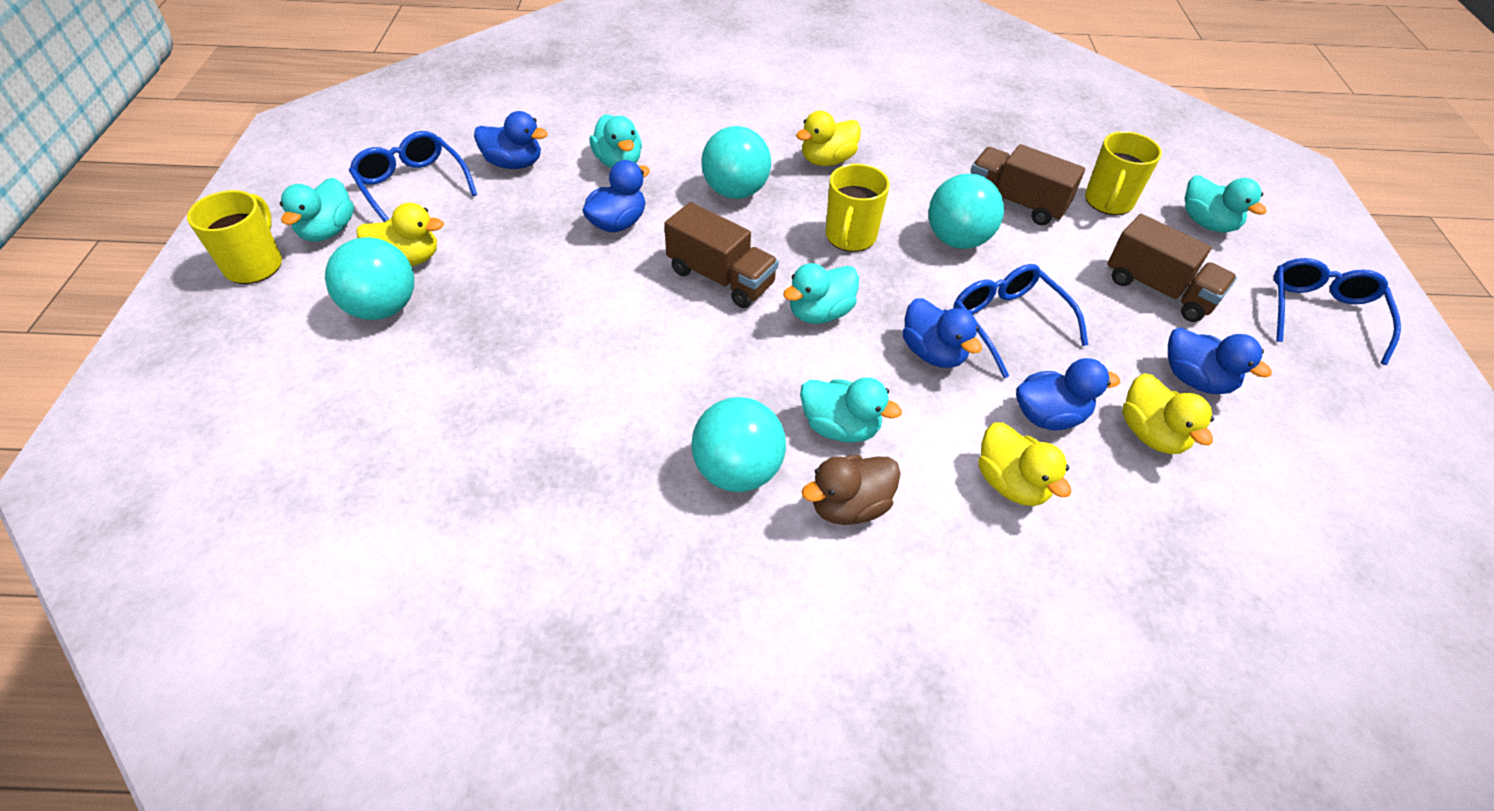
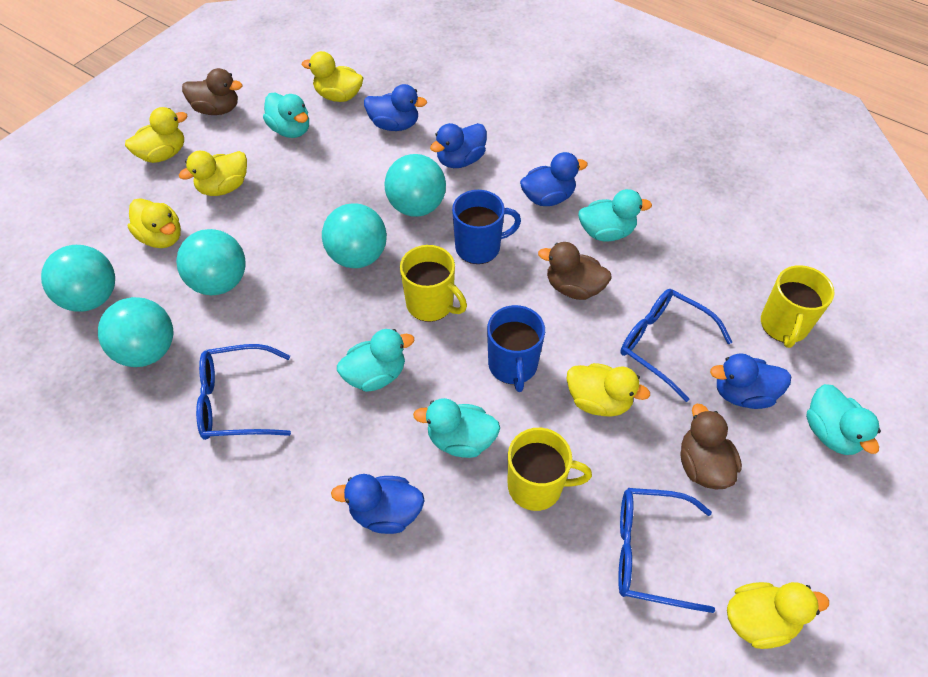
blue mug: 0 -> 2
brown duck: 1 -> 3
brown truck: 3 -> 0
turquoise ball: 4 -> 5
yellow duck: 4 -> 6

